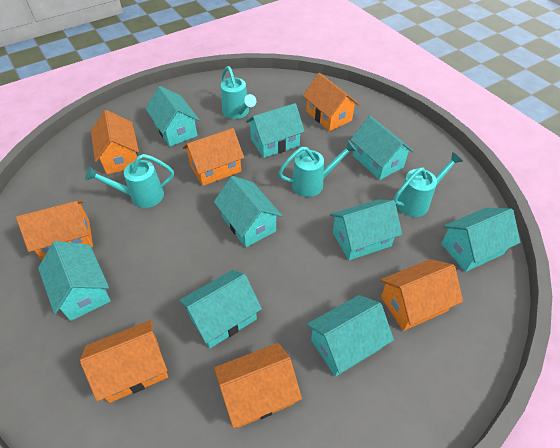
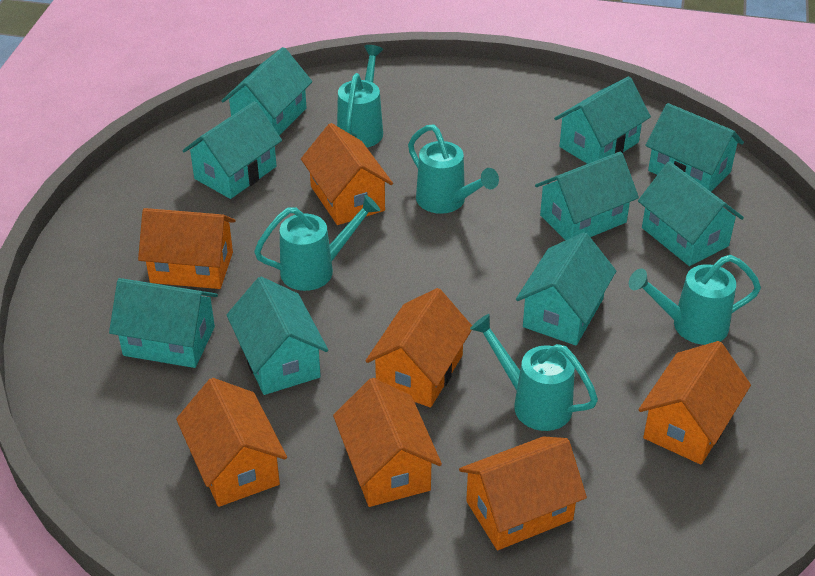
turquoise watering can: 4 -> 5

